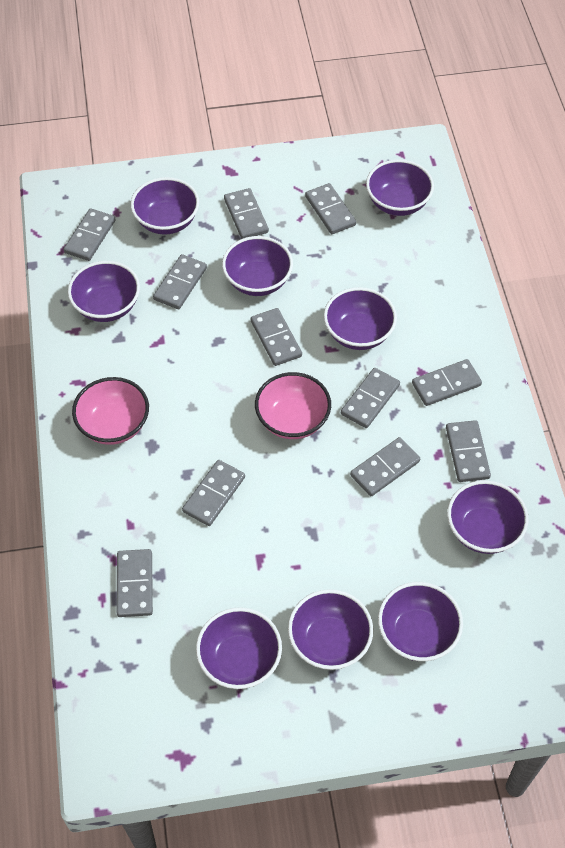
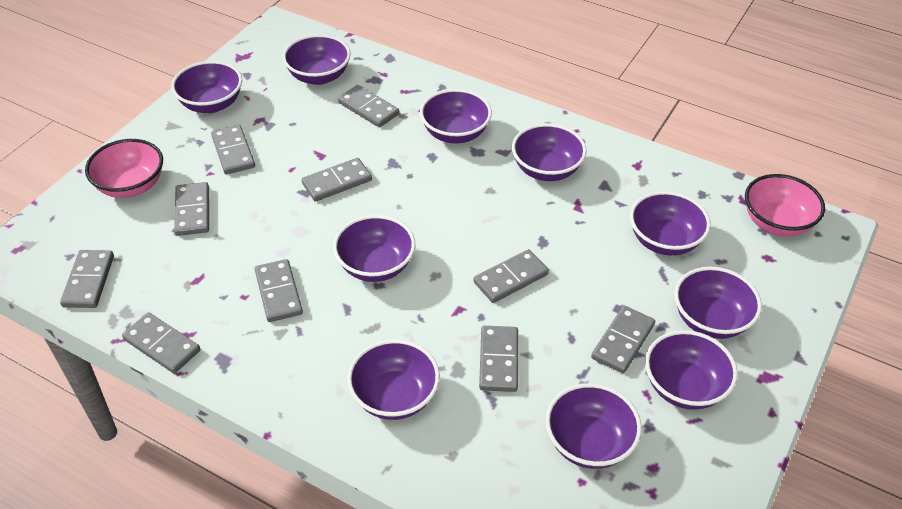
grey domino: 11 -> 10
purple bowl: 9 -> 10

